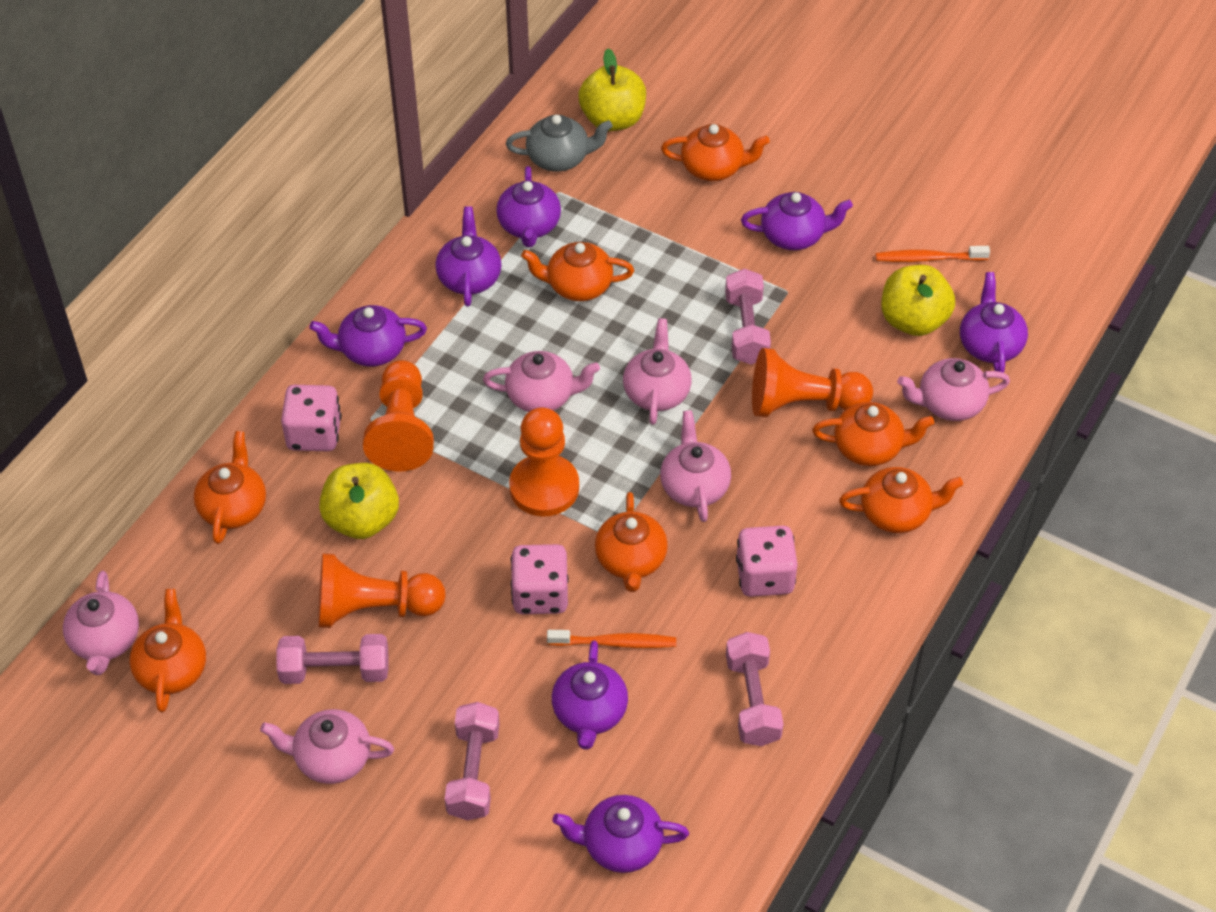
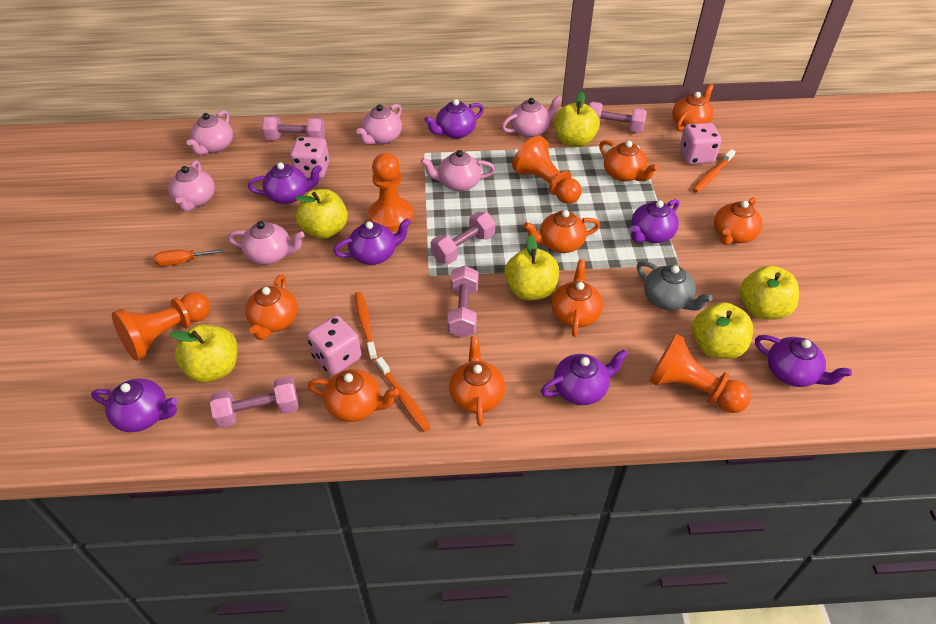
orange screwdriver: 0 -> 1
orange teapot: 7 -> 8
orange toothbrush: 2 -> 3
pink dumbbell: 4 -> 5
yellow apple: 3 -> 6

